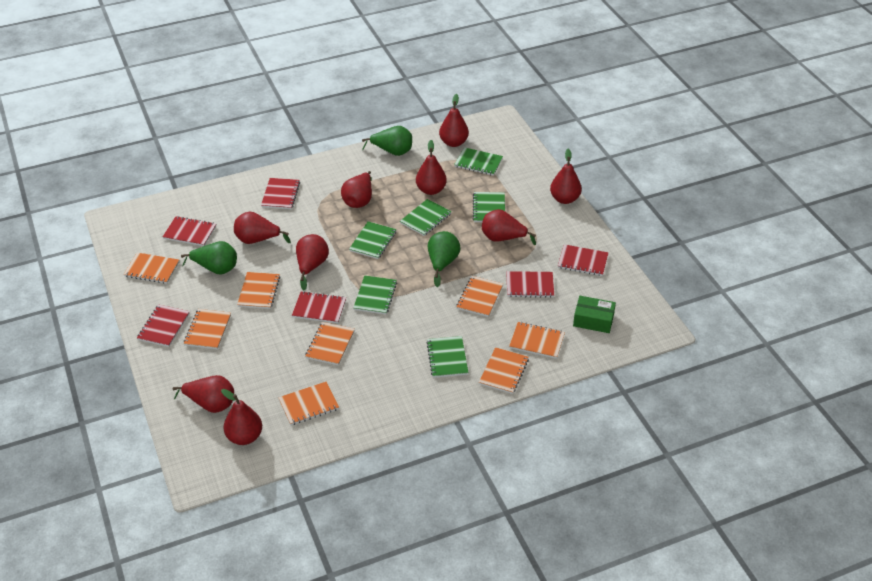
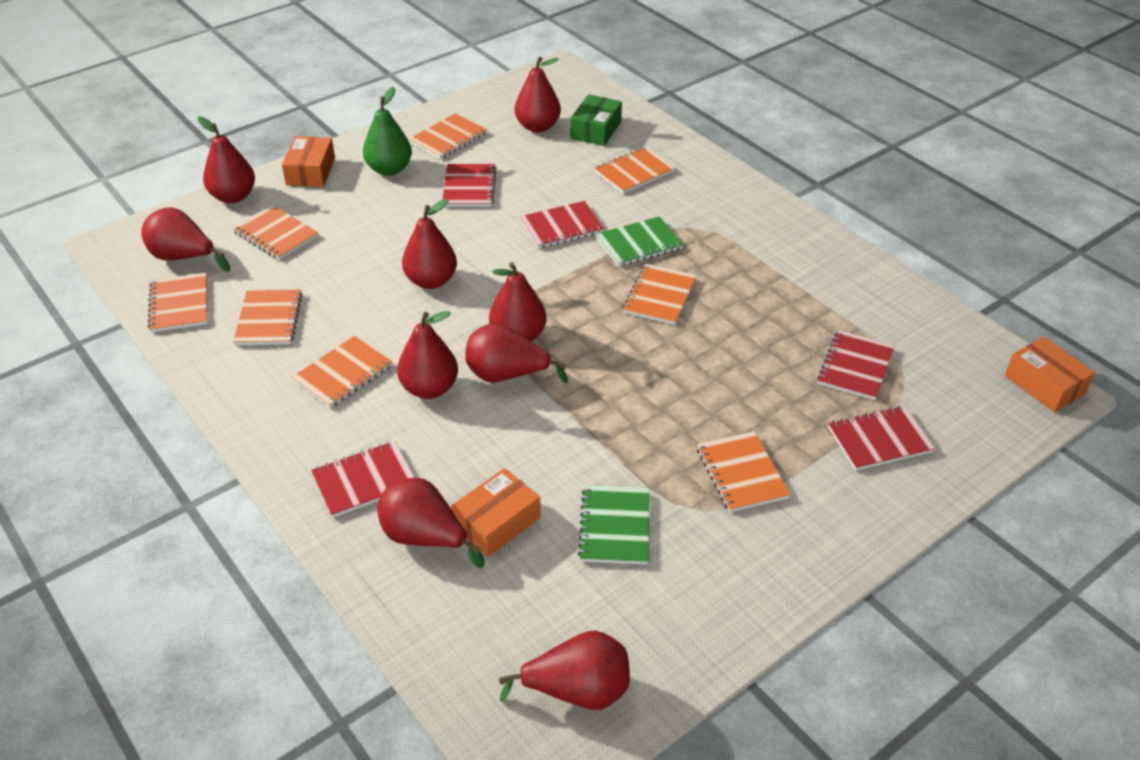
green notebook: 6 -> 2
green pear: 3 -> 1
orange box: 0 -> 3
red notebook: 6 -> 5

